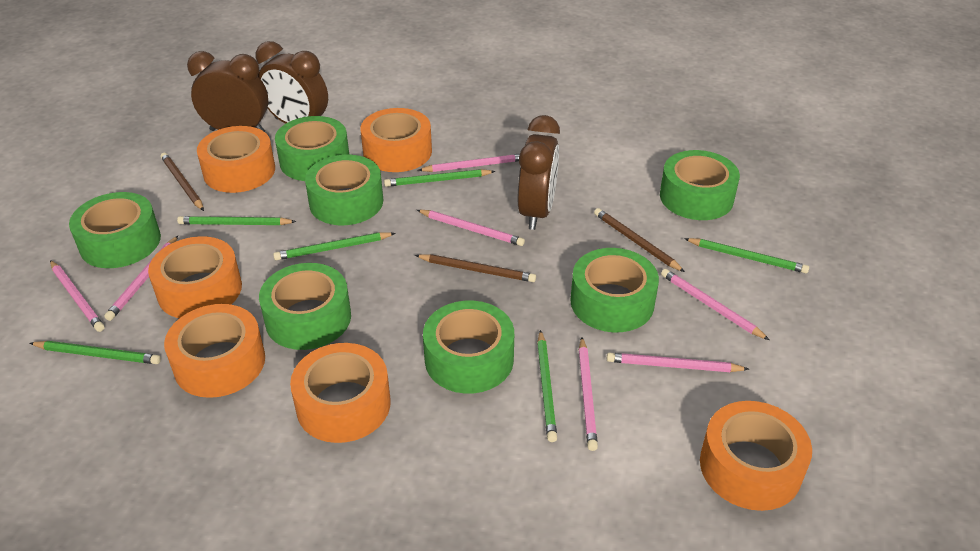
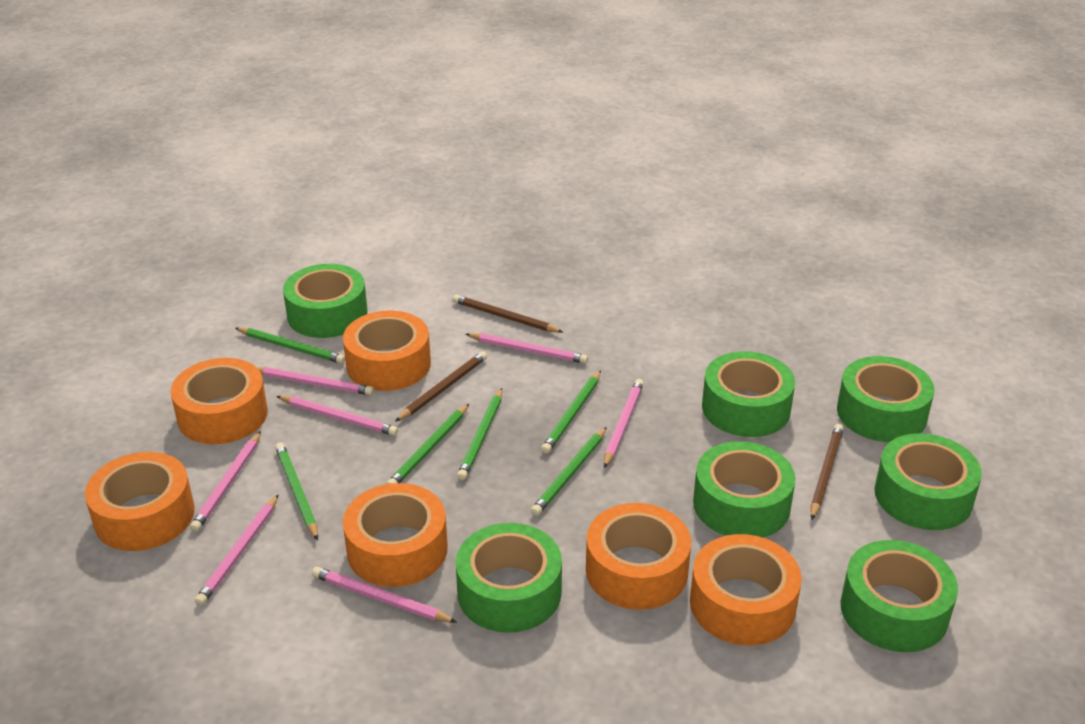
brown clock: 3 -> 0

